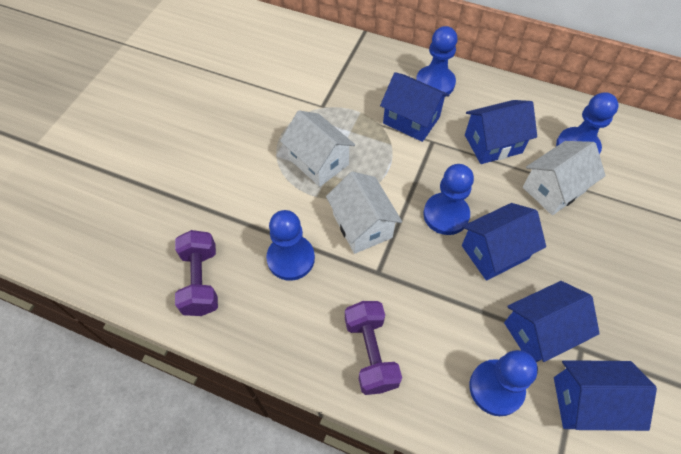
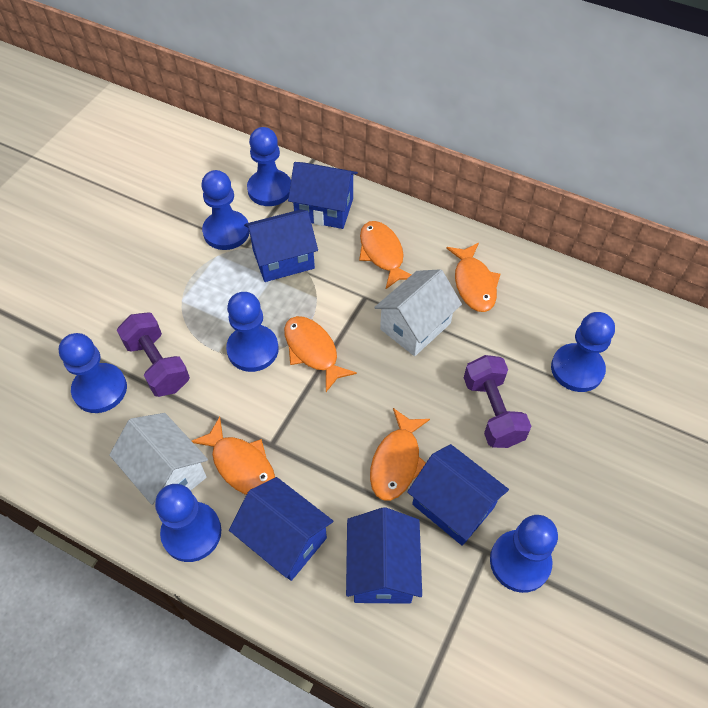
blue pawn: 5 -> 7
orange fish: 0 -> 5
white house: 3 -> 2

